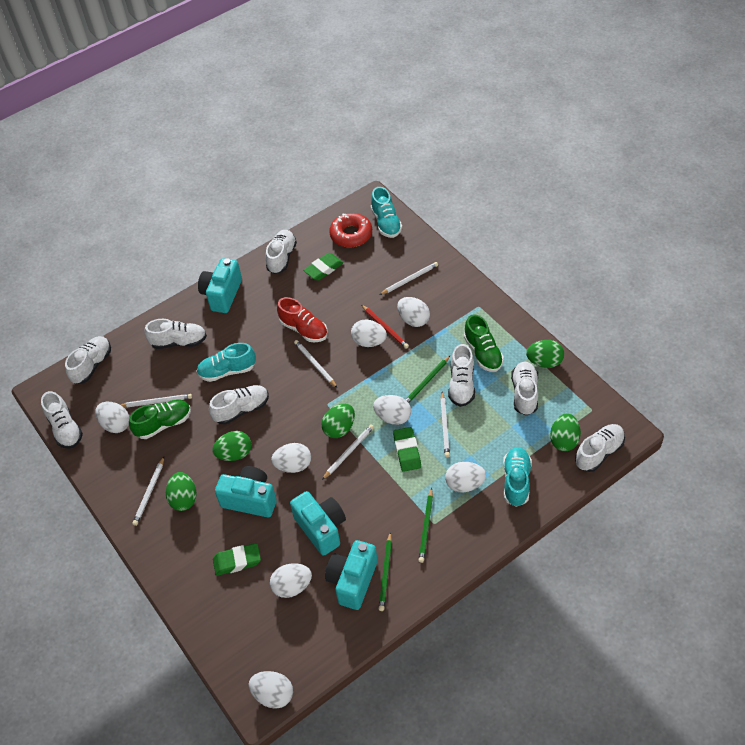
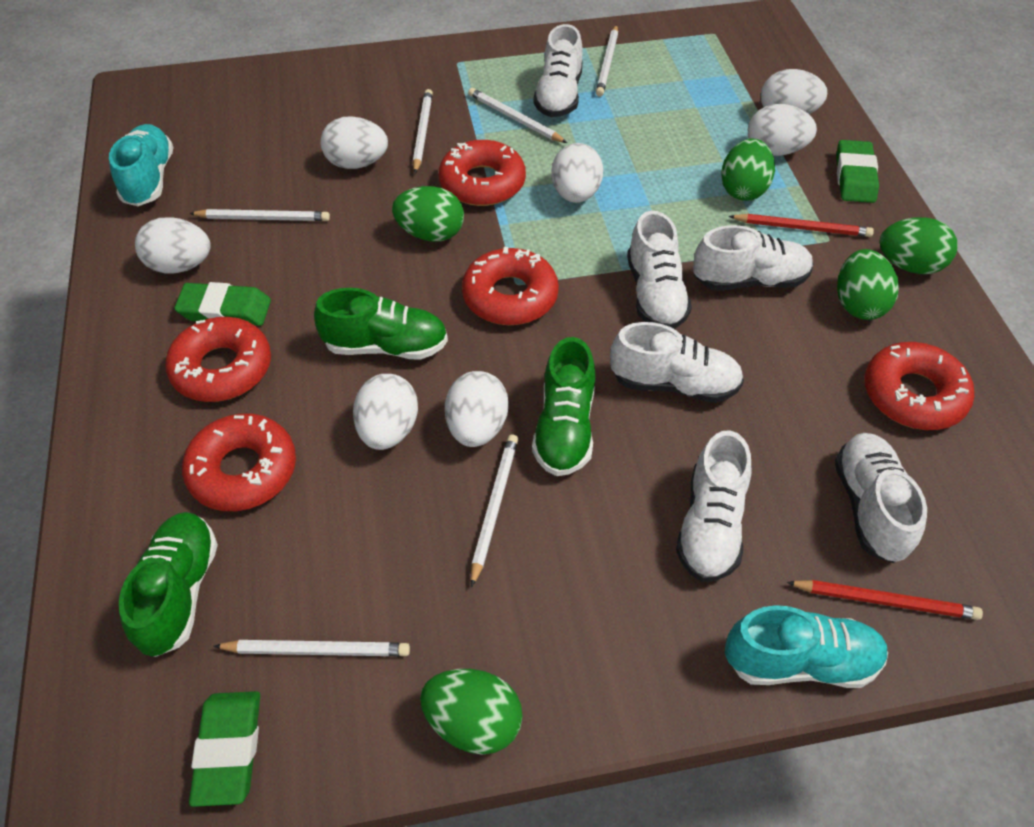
green pencil: 3 -> 0
green shoe: 2 -> 3
red donut: 1 -> 5
red pencil: 1 -> 2
red shoe: 1 -> 0
turquoise camera: 4 -> 0
turquoise shoe: 3 -> 2
white egg: 8 -> 7
white shoe: 8 -> 6

